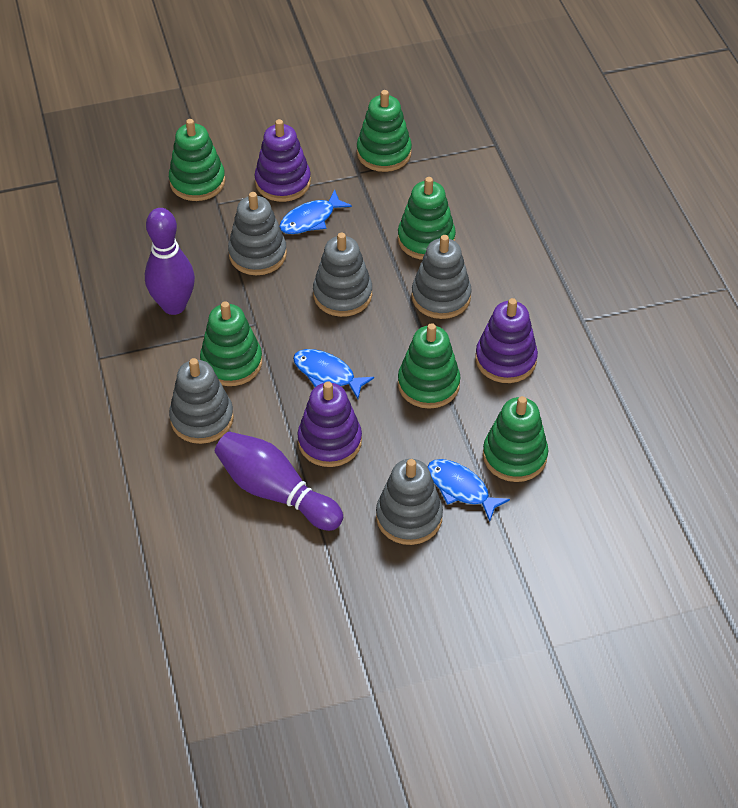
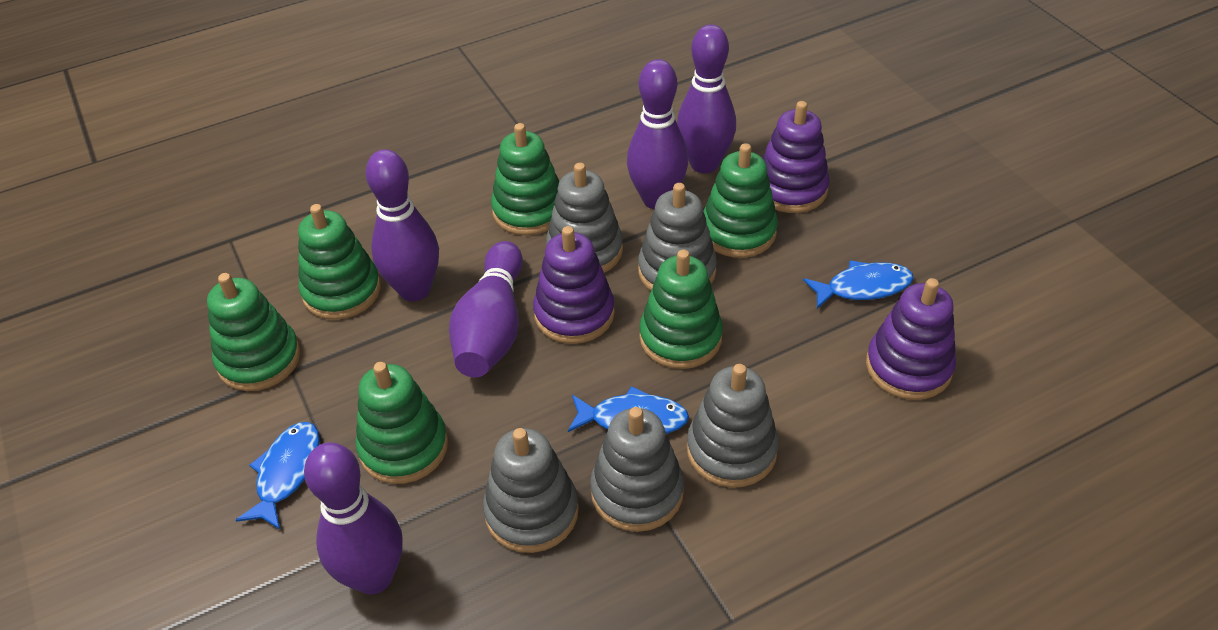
purple bowling pin: 2 -> 5

